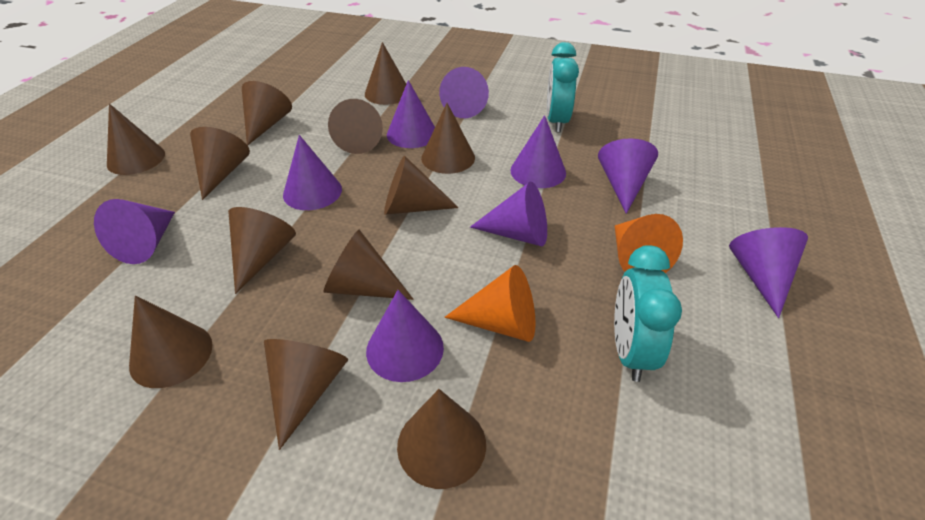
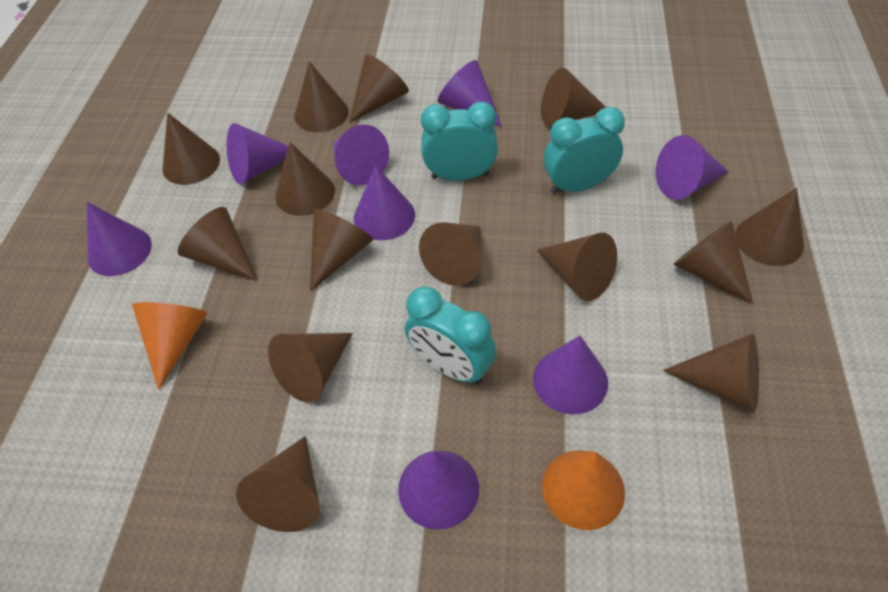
brown cone: 12 -> 14
purple cone: 9 -> 8
turquoise clock: 2 -> 3

